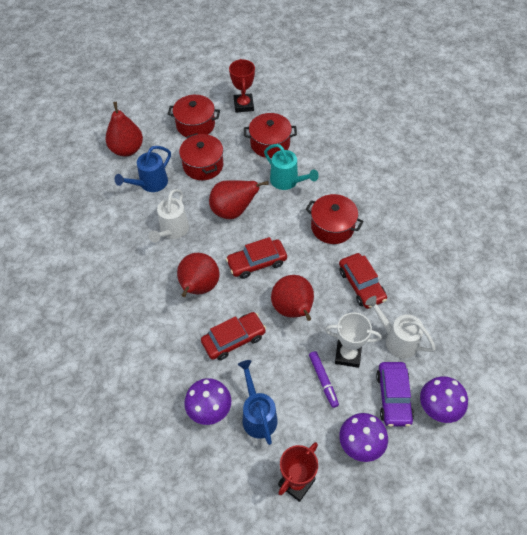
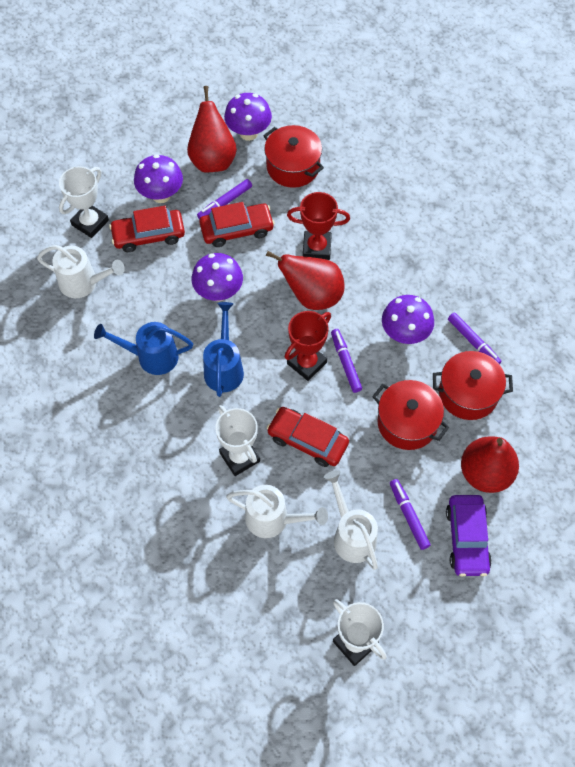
purple marker: 1 -> 4
purple mushroom: 3 -> 4
red pear: 4 -> 3
red pot: 4 -> 3
turquoise watering can: 1 -> 0
white trophy: 1 -> 3
white watering can: 2 -> 3

